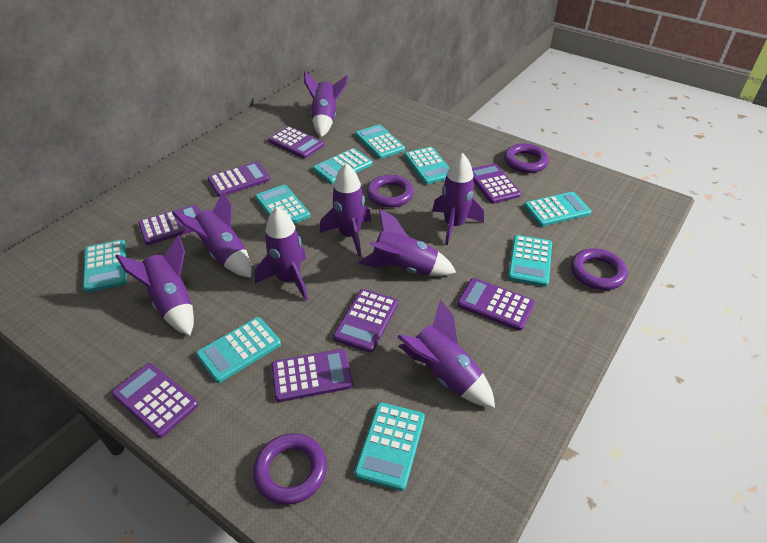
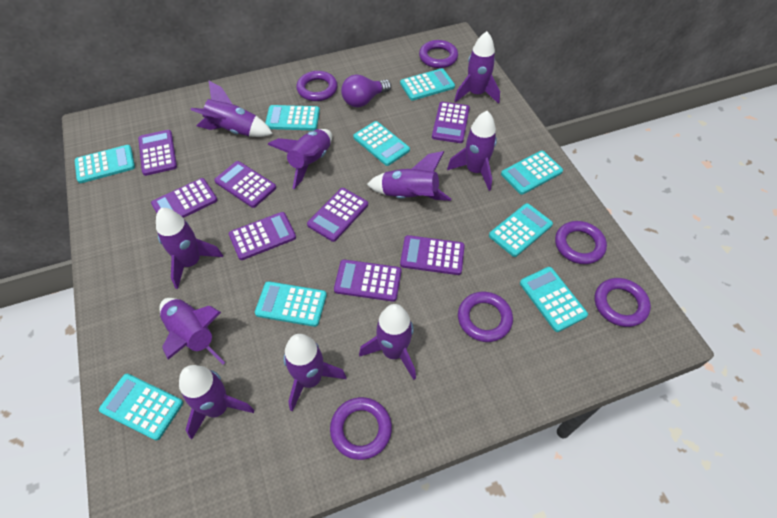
purple light bulb: 0 -> 1
purple ring: 4 -> 6
purple rocket: 8 -> 10

